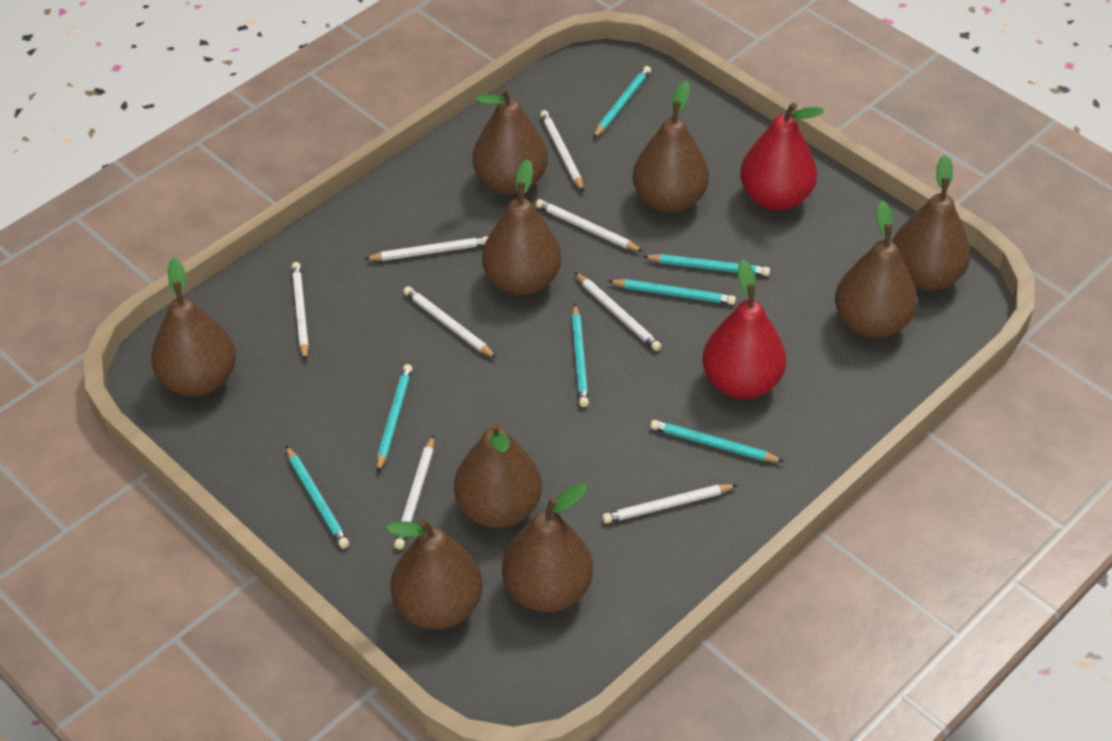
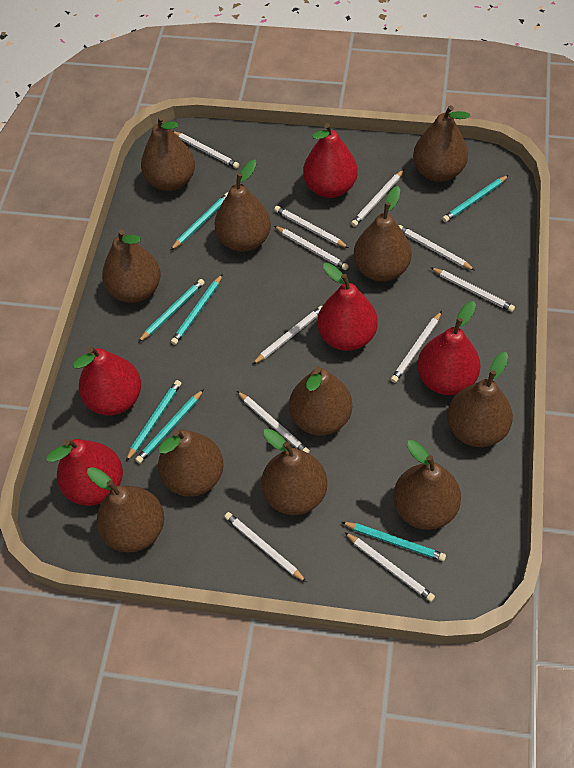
brown pear: 9 -> 11
red pear: 2 -> 5
white pencil: 8 -> 11

